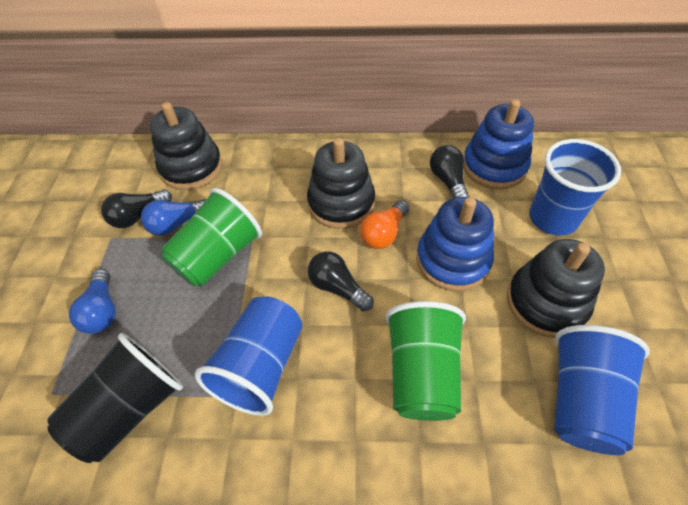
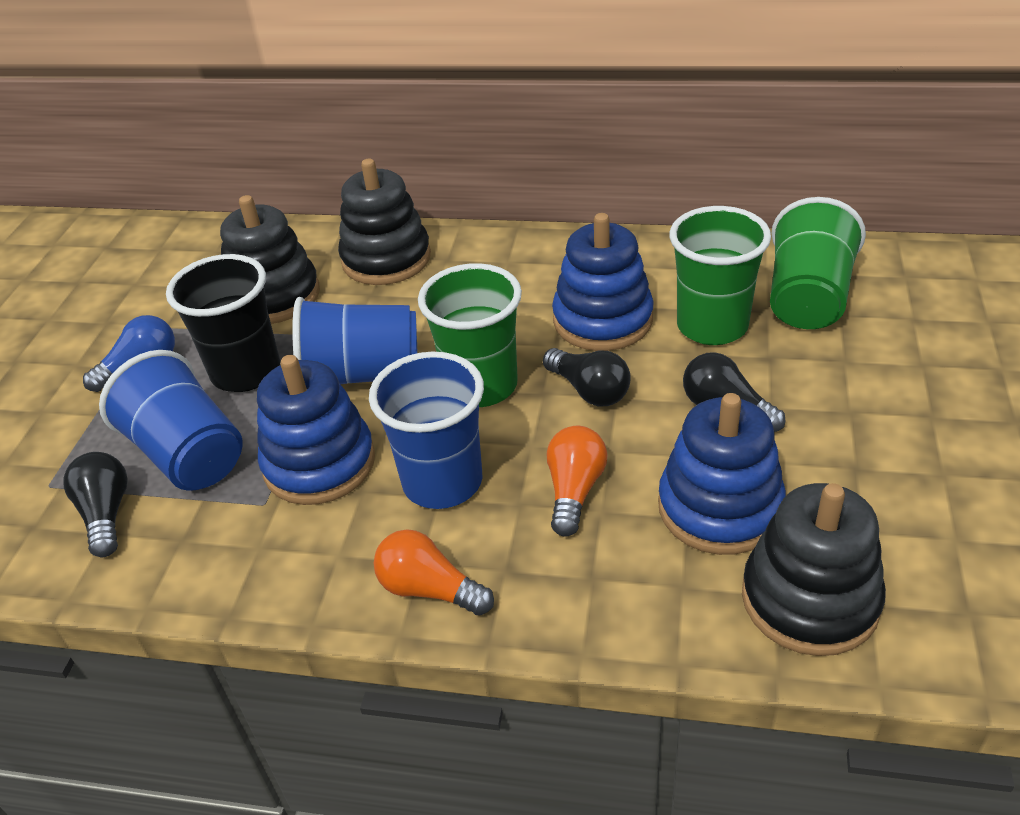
blue light bulb: 2 -> 1
blue stacking toy: 2 -> 3
green cup: 2 -> 3
orange light bulb: 1 -> 2

